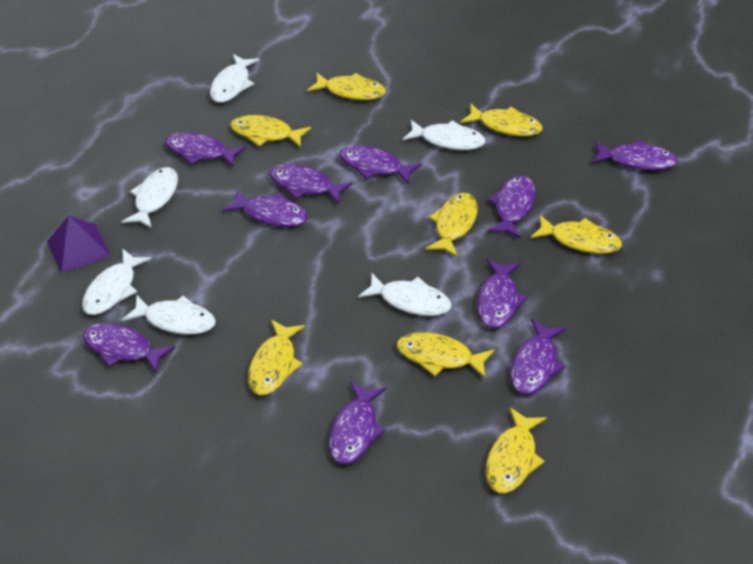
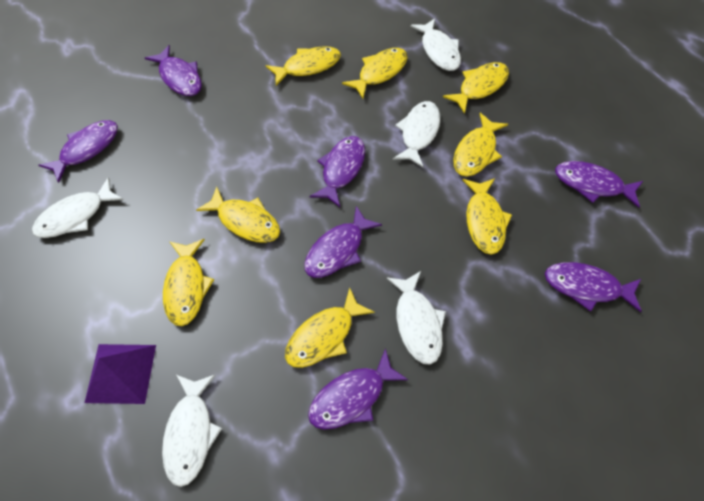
purple fish: 10 -> 7
white fish: 6 -> 5

